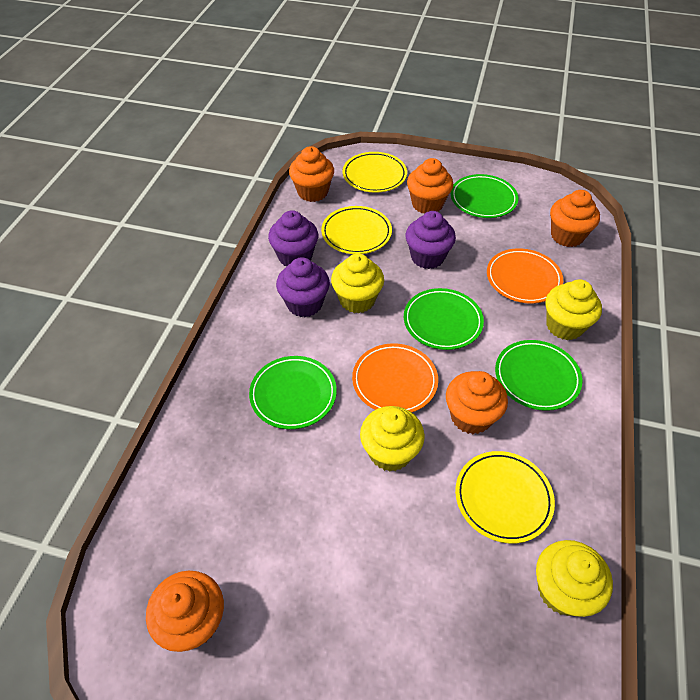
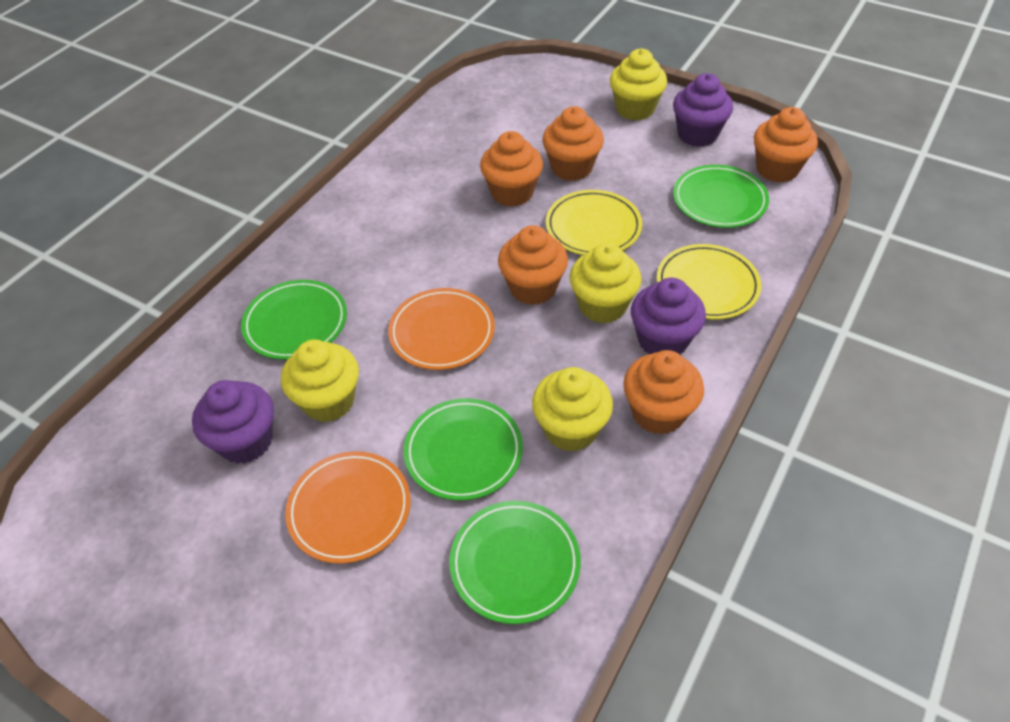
yellow plate: 3 -> 2

